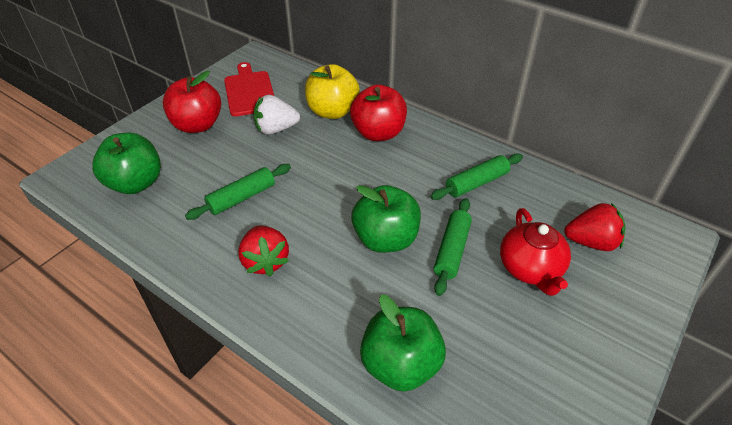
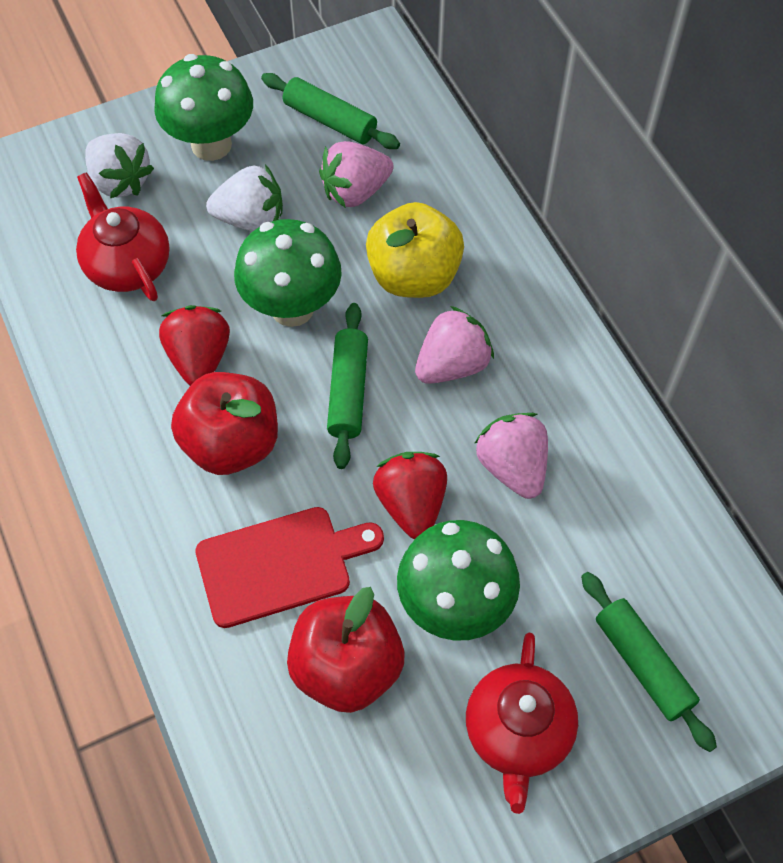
green apple: 3 -> 0
green mushroom: 0 -> 3
pink strawberry: 0 -> 3
red teapot: 1 -> 2
white strawberry: 1 -> 2

